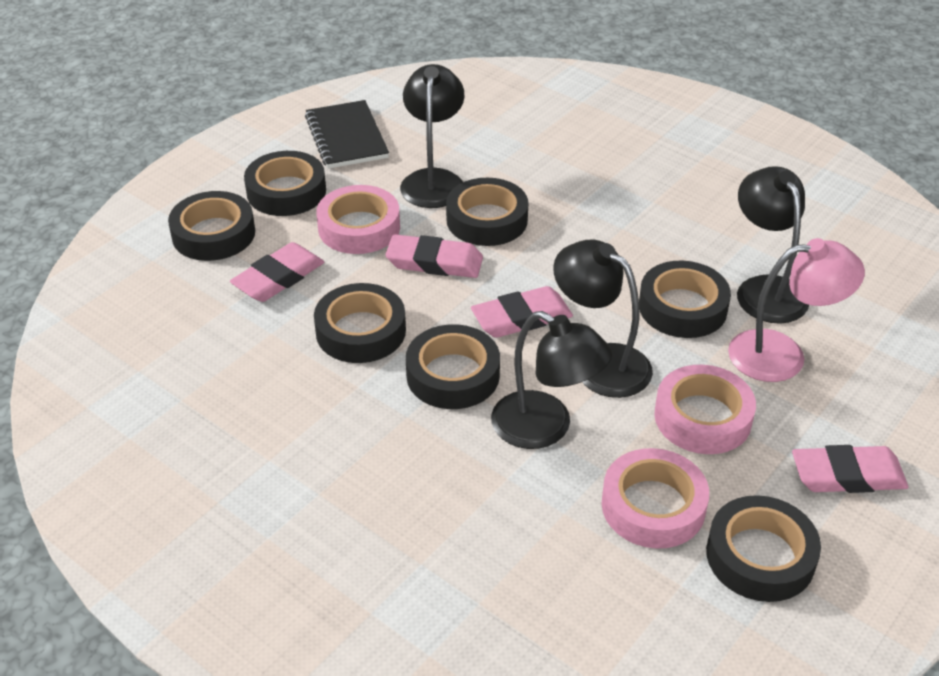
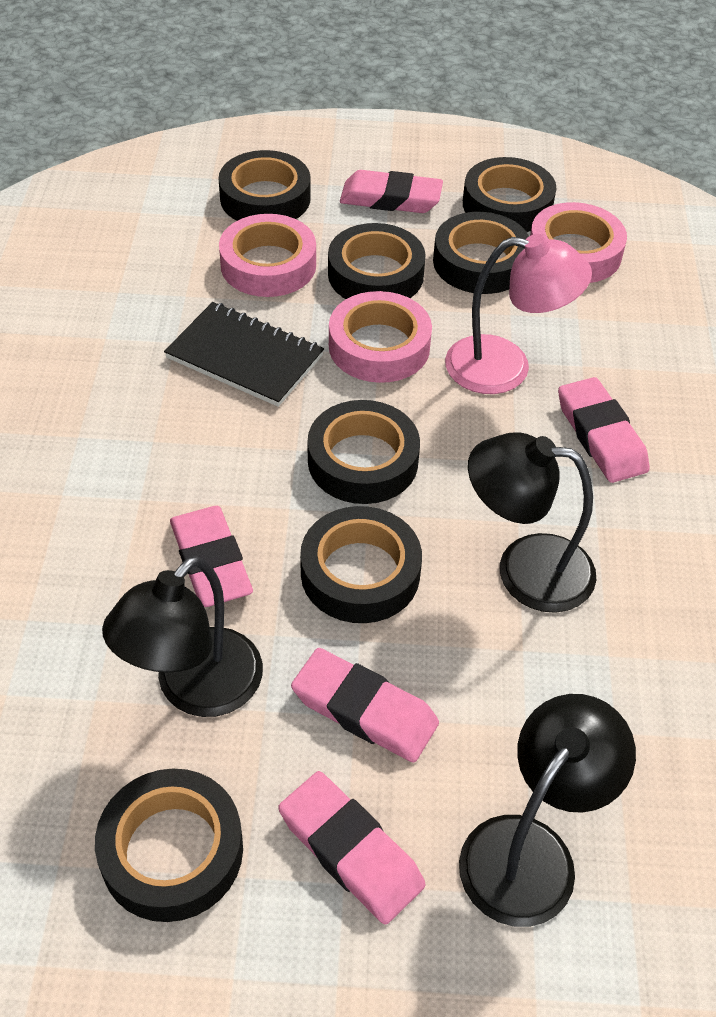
black lamp: 4 -> 3
pink eraser: 4 -> 5

